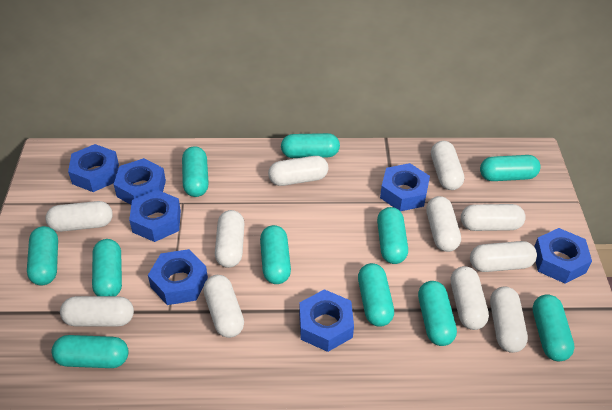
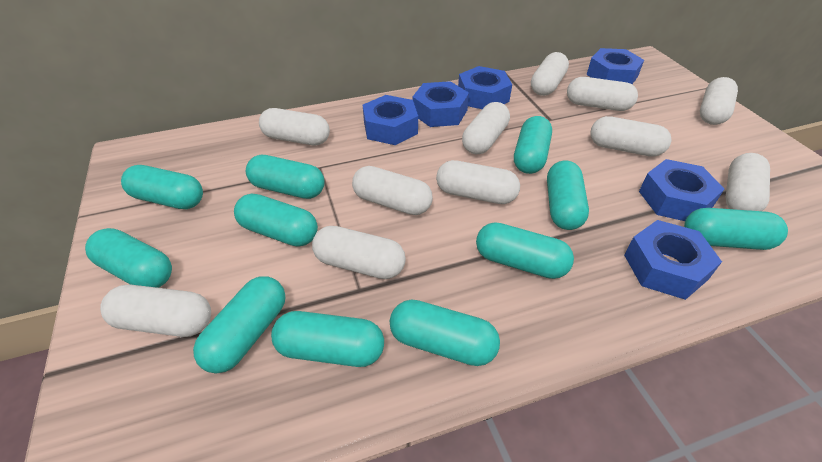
blue nut: 7 -> 6

